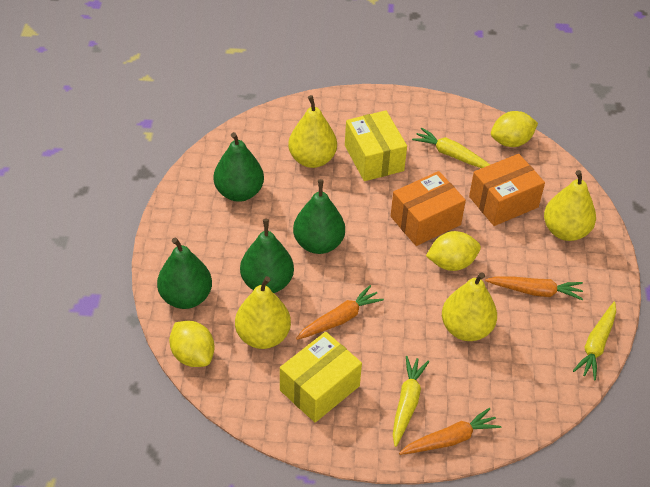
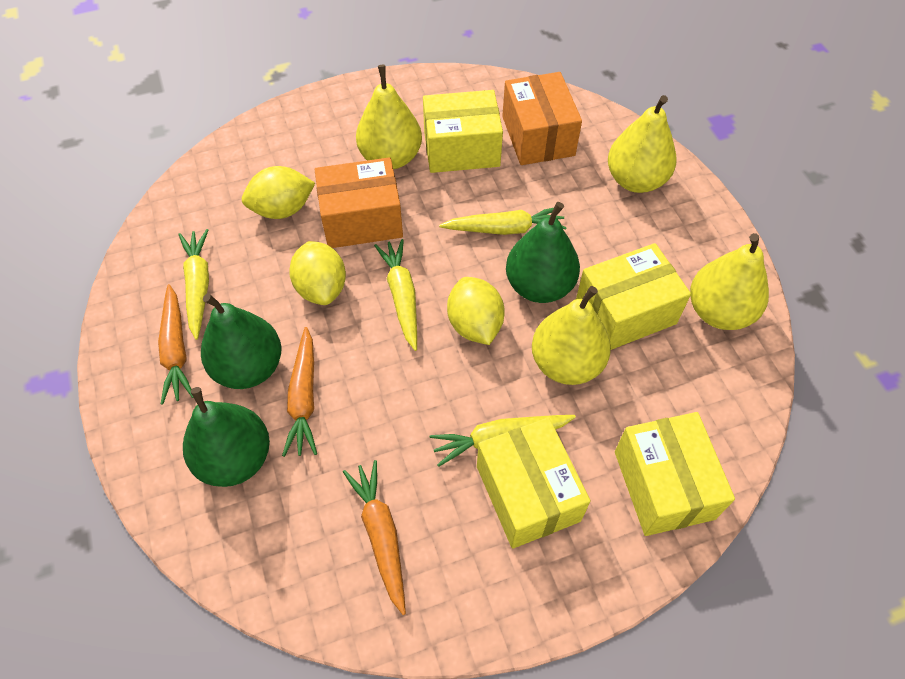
green pear: 4 -> 3
yellow box: 2 -> 4
yellow carrot: 3 -> 4

